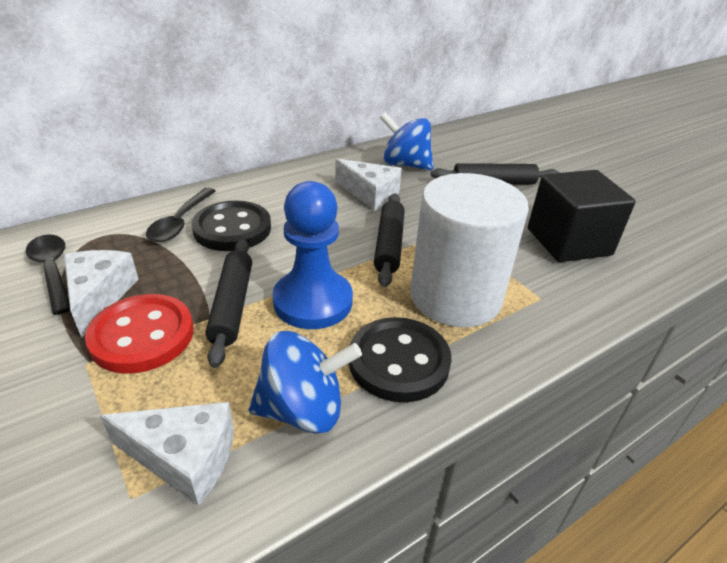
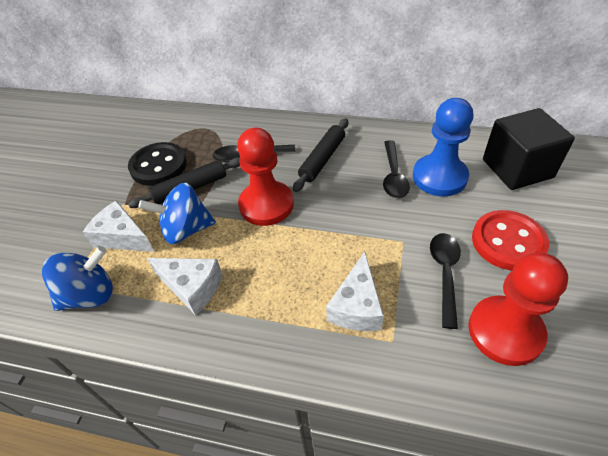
black button: 2 -> 1
black rolling pin: 3 -> 2
black spoon: 2 -> 3
red pawn: 0 -> 2
white cylinder: 1 -> 0

